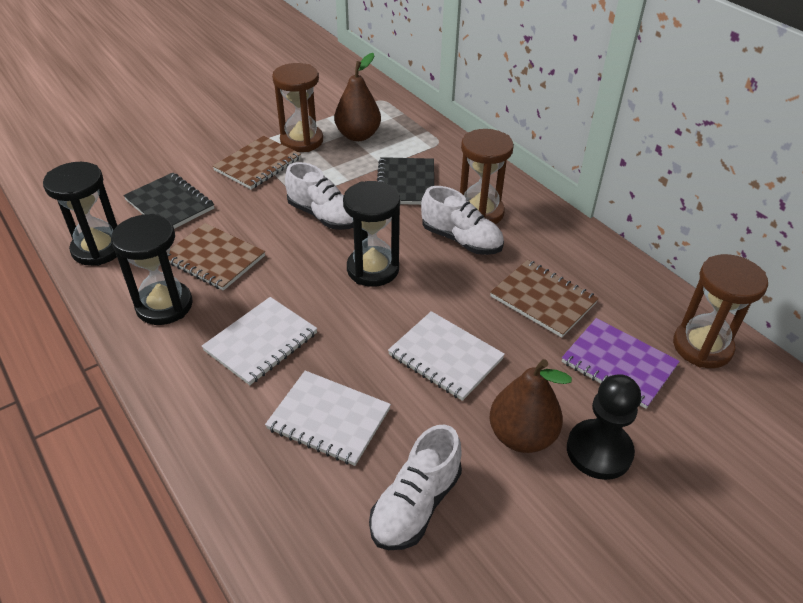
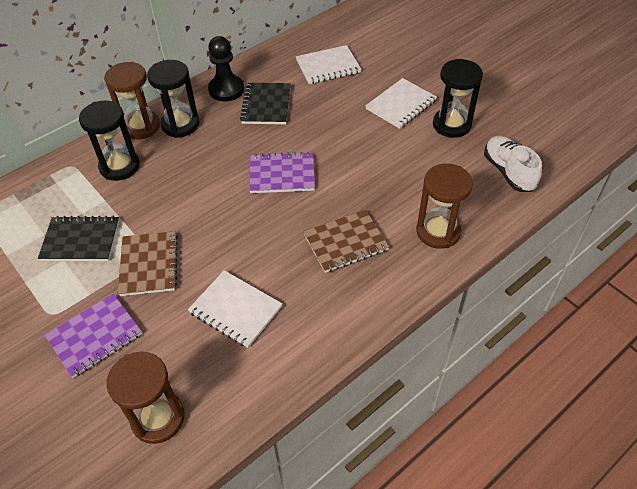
brown notebook: 3 -> 2
brown pear: 2 -> 0
purple notebook: 1 -> 2
white shoe: 3 -> 1

